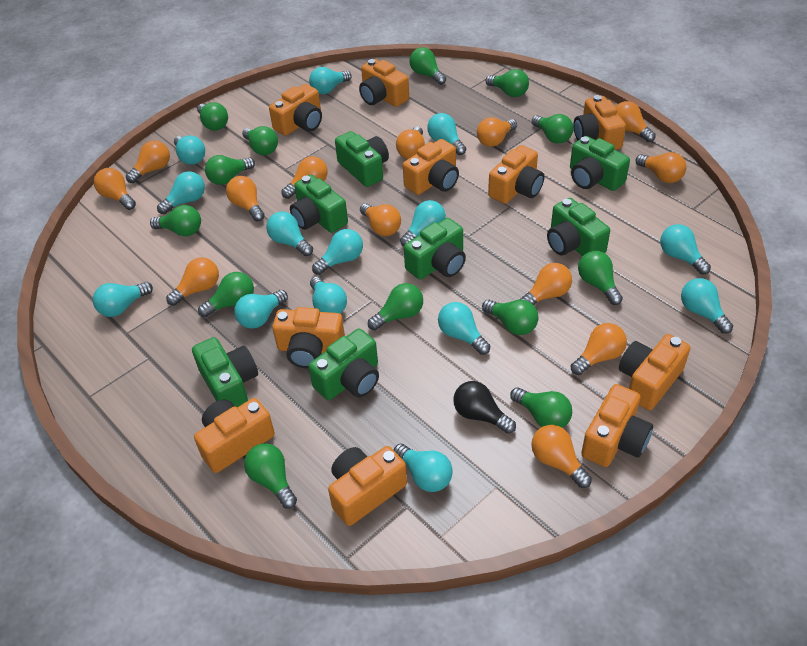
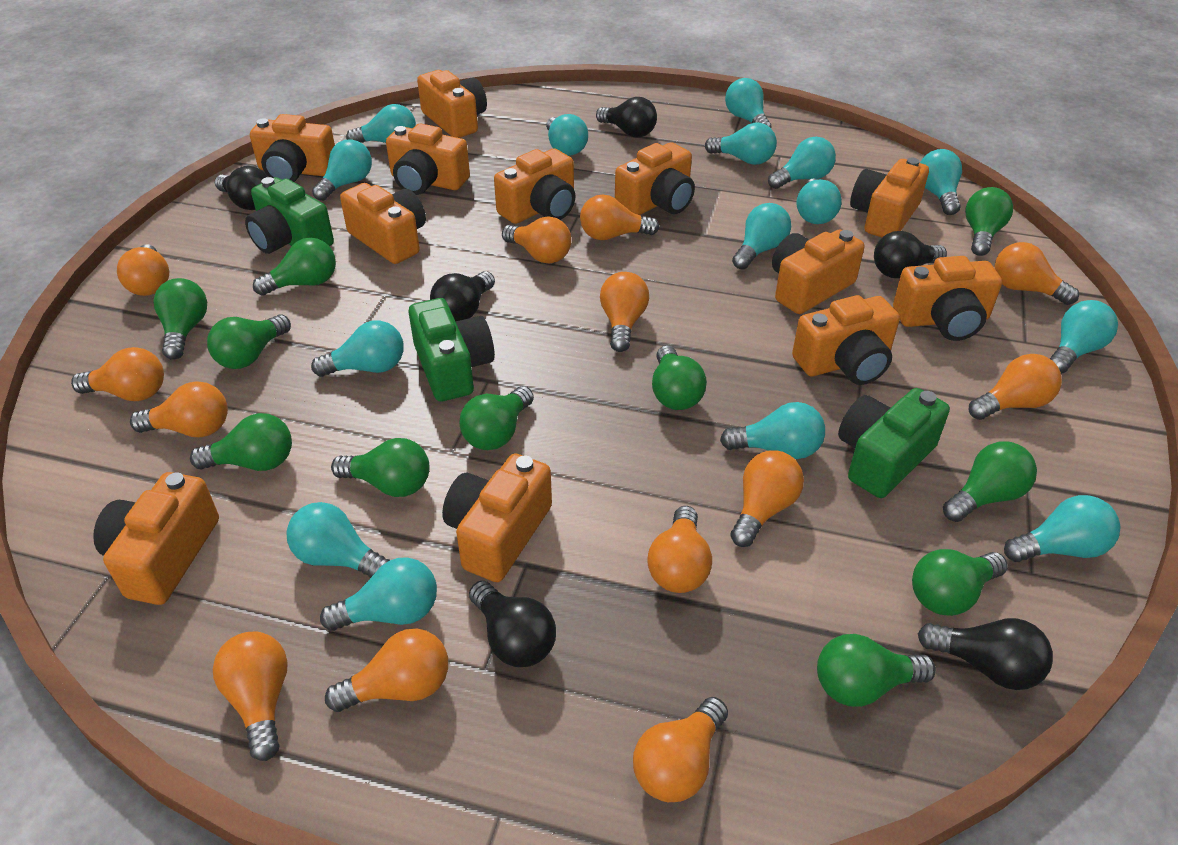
black light bulb: 1 -> 6
green camera: 7 -> 3
green light bulb: 13 -> 11
orange camera: 10 -> 12
turquoise light bulb: 14 -> 15

